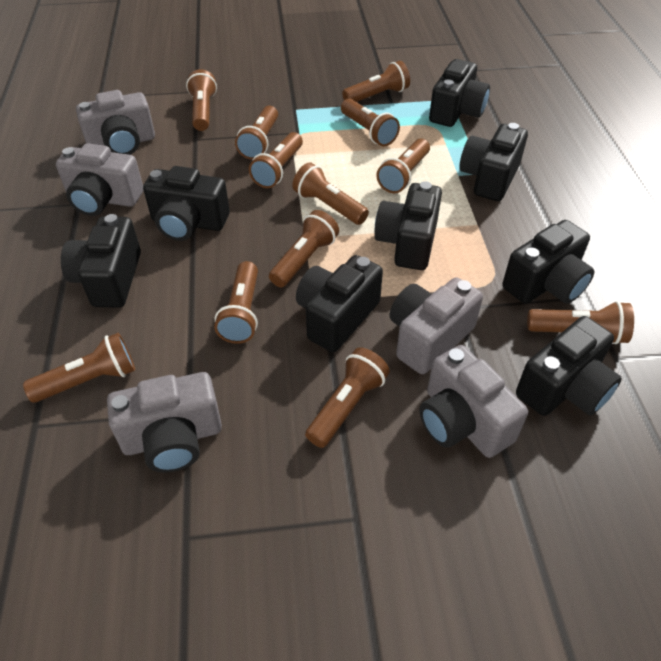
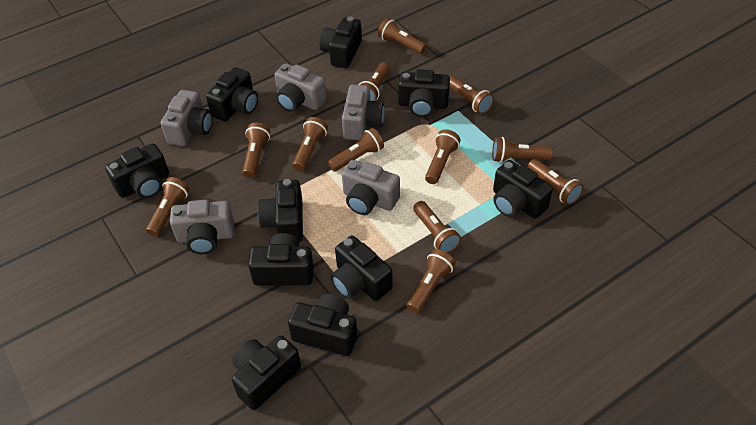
black camera: 8 -> 10

